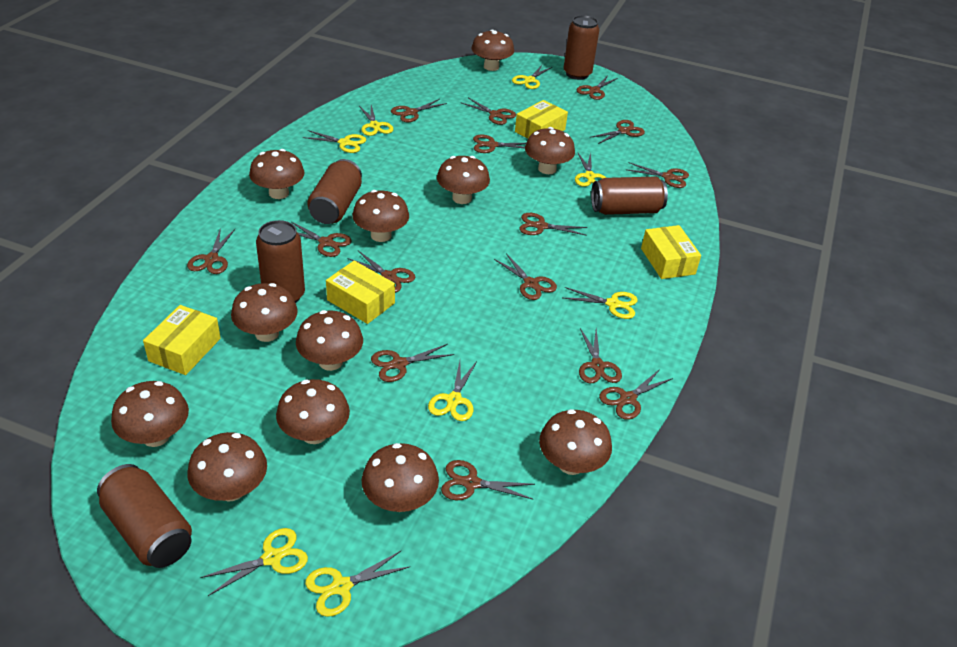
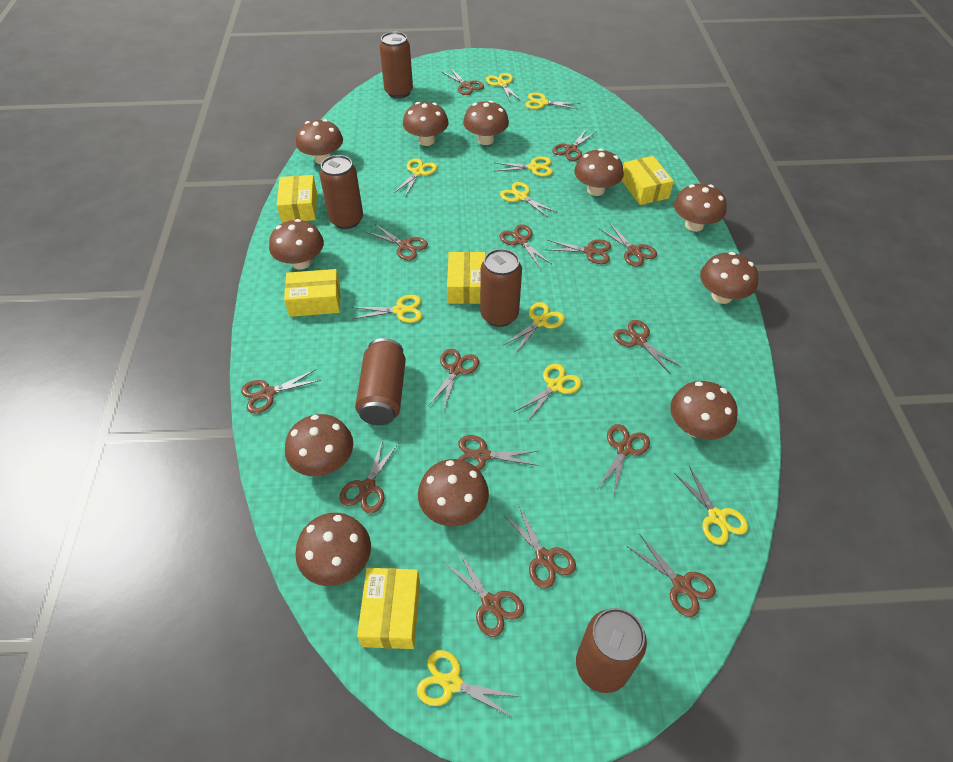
brown mushroom: 12 -> 11
yellow box: 4 -> 5
yellow scissors: 8 -> 10

